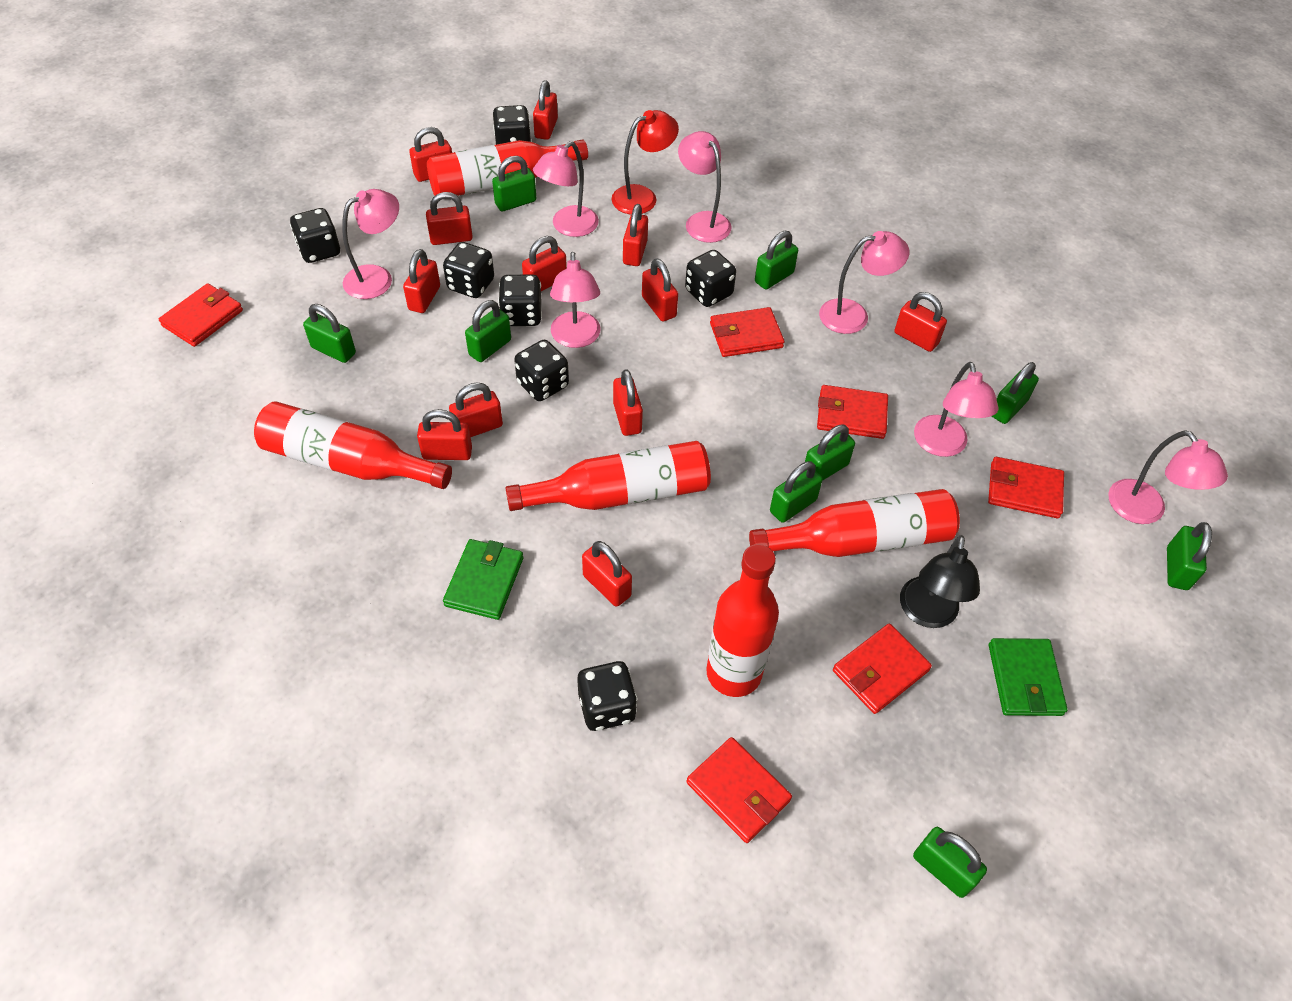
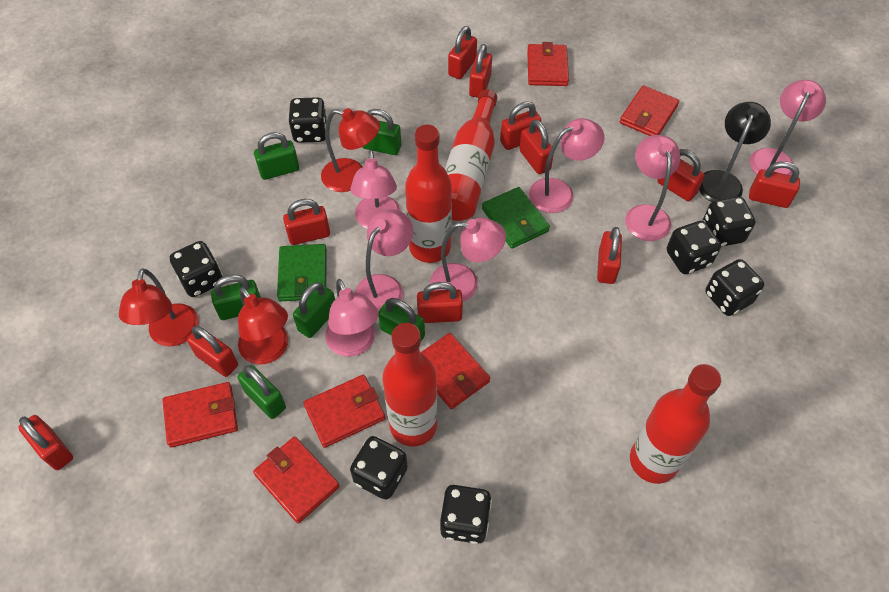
green padlock: 9 -> 6
red bottle: 5 -> 4
red lamp: 1 -> 3
red padlock: 12 -> 11

